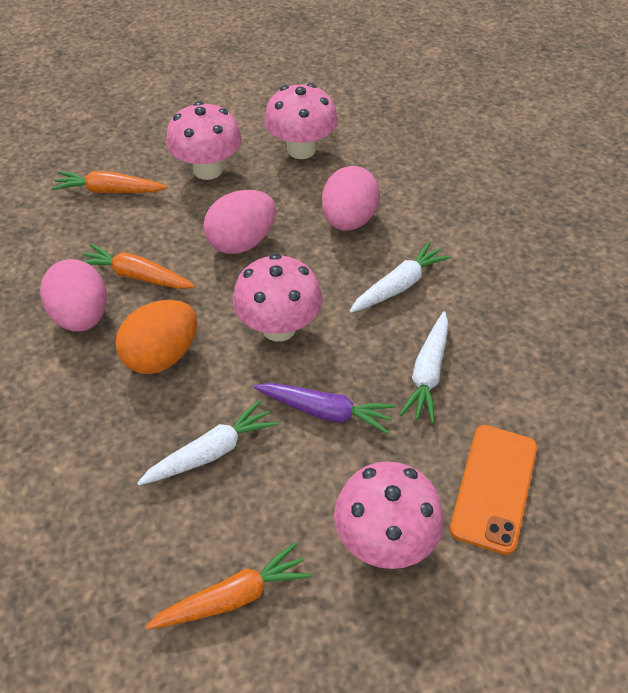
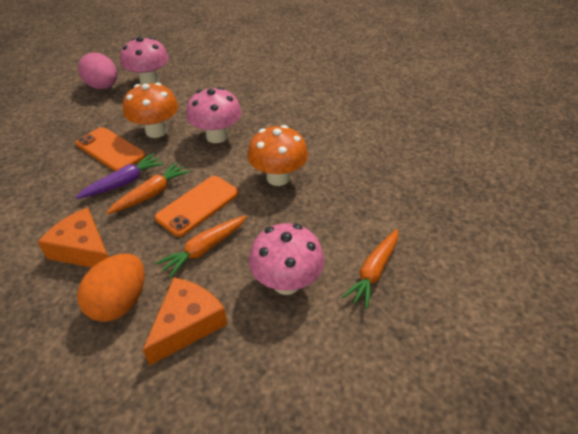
orange cheese: 0 -> 2
orange mushroom: 0 -> 2
orange phone: 1 -> 2
pink egg: 3 -> 1
pink mushroom: 4 -> 3
white carrot: 3 -> 0

